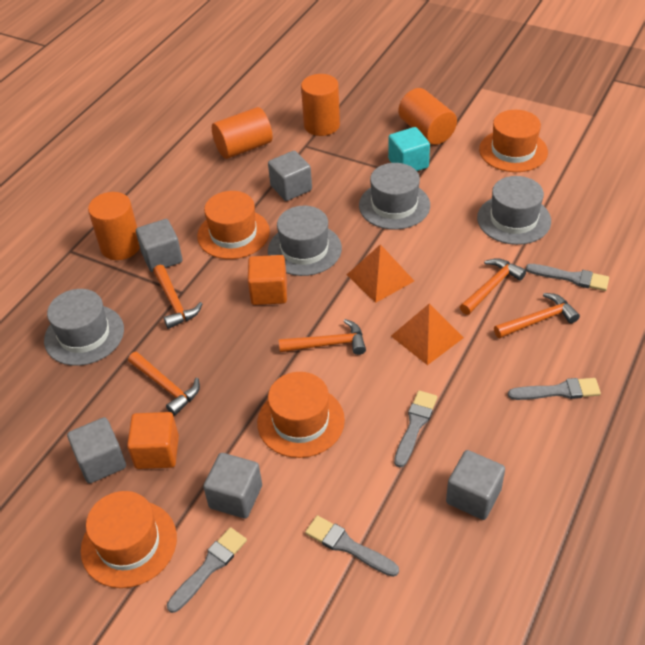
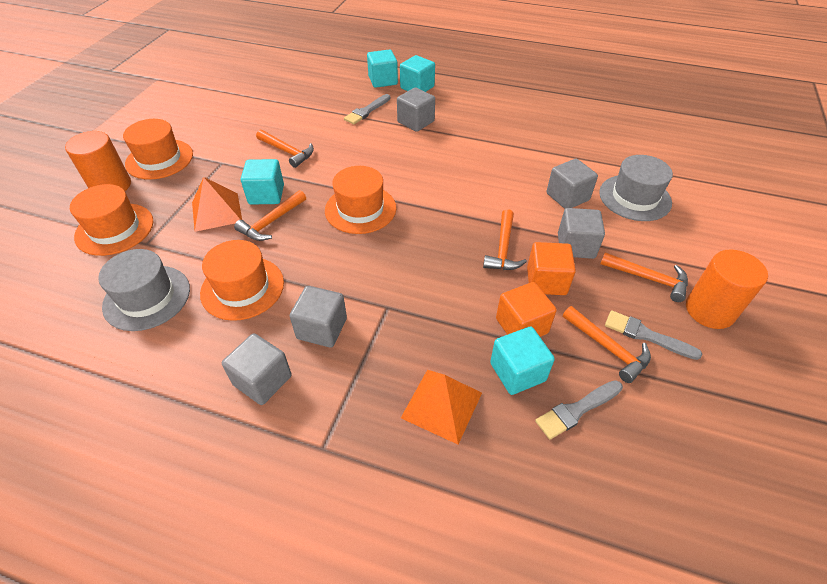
grey brush: 5 -> 3
grey hat: 4 -> 2
orange cylinder: 4 -> 2
turquoise cube: 1 -> 4

